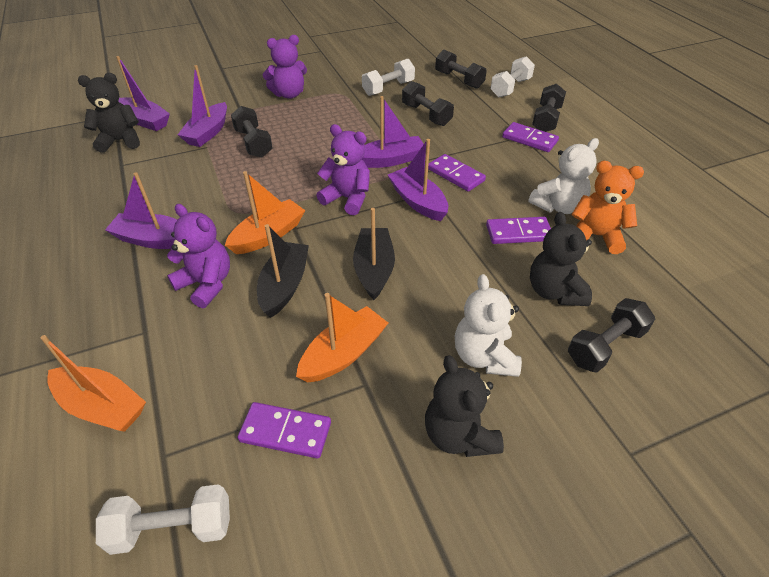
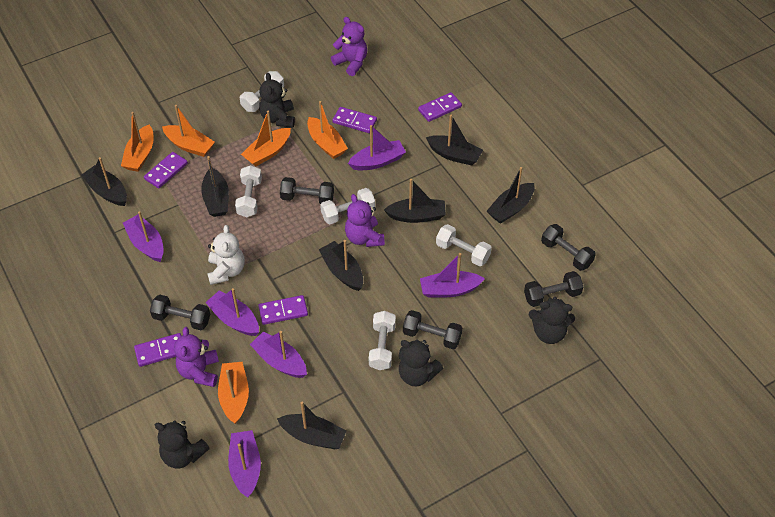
black boat: 2 -> 7
black teddy bear: 3 -> 4
orange boat: 3 -> 5
orange teddy bear: 1 -> 0
purple boat: 5 -> 6
purple domino: 4 -> 5
white dumbbell: 3 -> 5
white teddy bear: 2 -> 1

